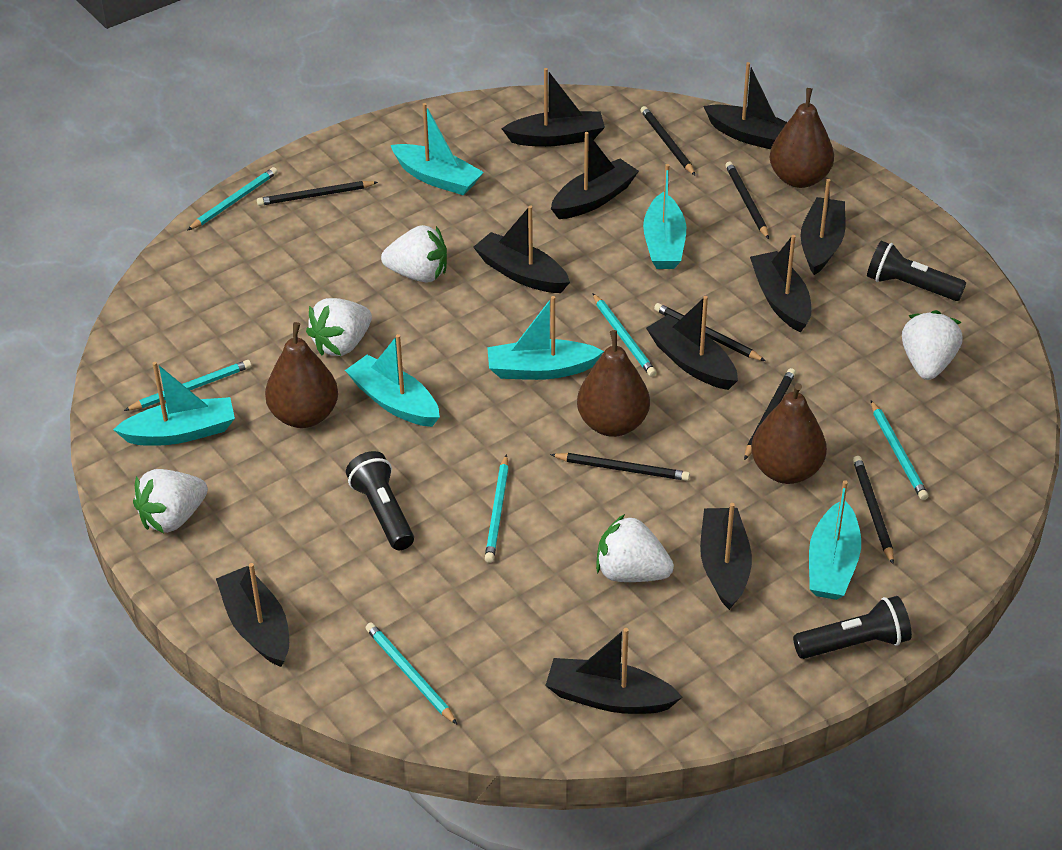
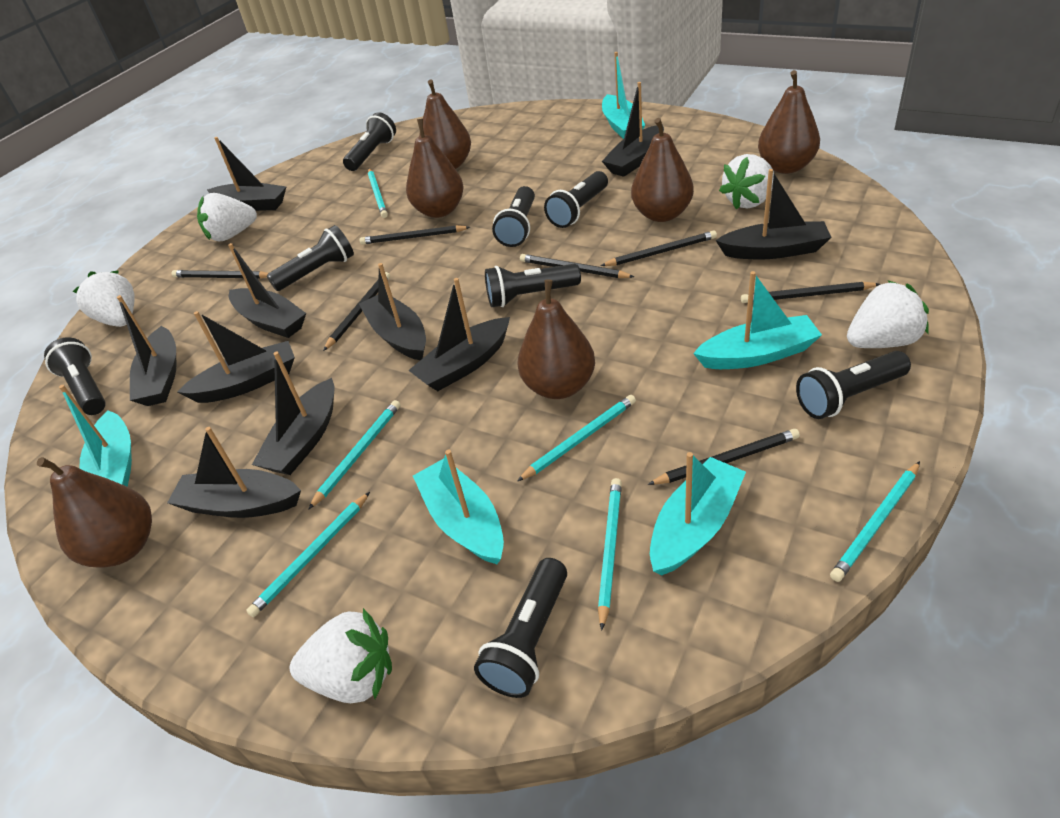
black flashlight: 3 -> 8
brown pear: 4 -> 6
turquoise boat: 6 -> 5

